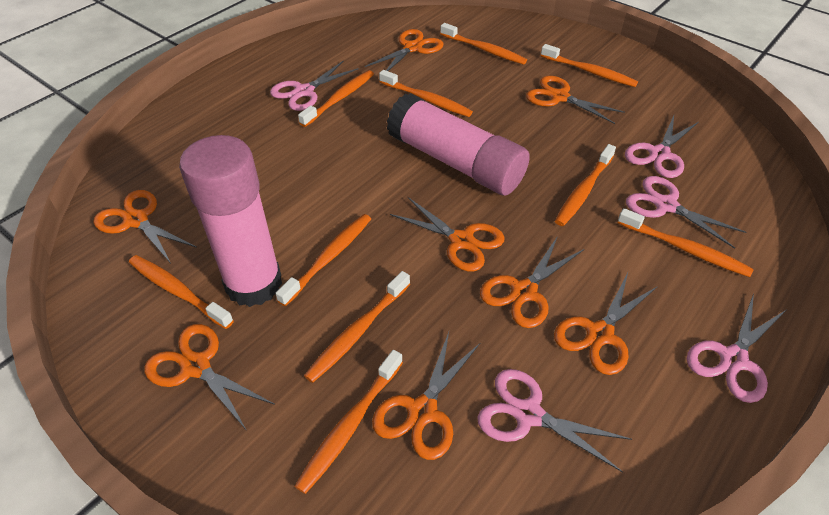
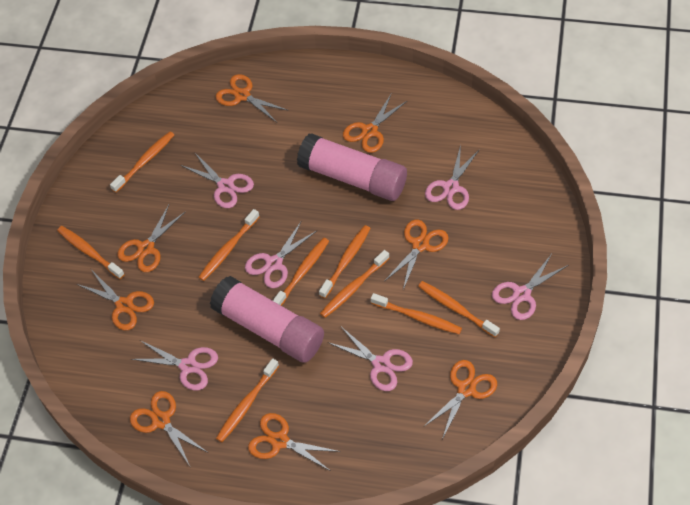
orange toothbrush: 10 -> 9
pink scissors: 5 -> 6

